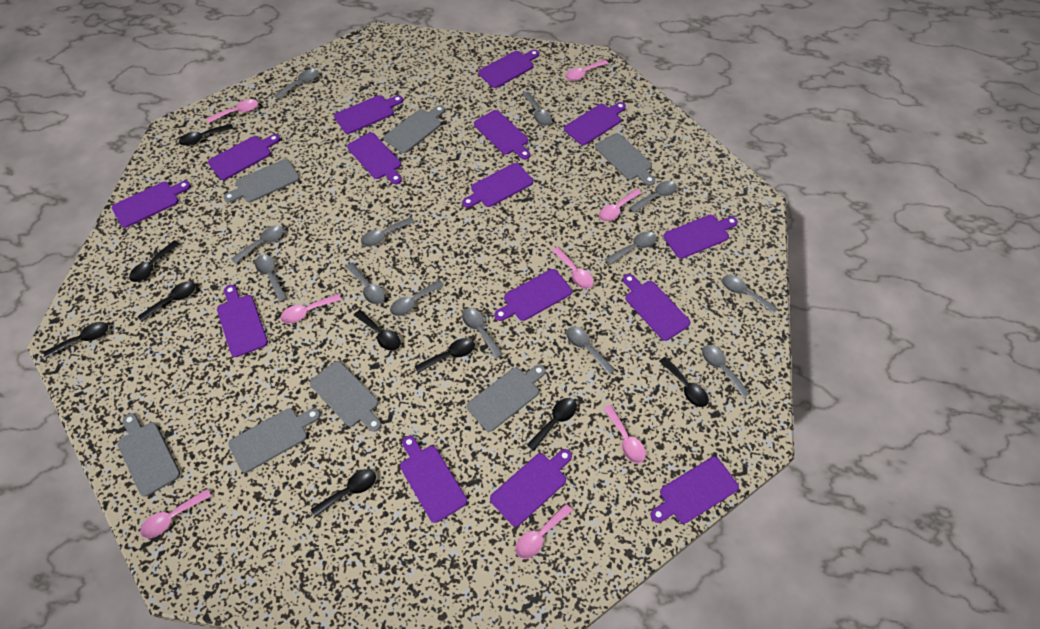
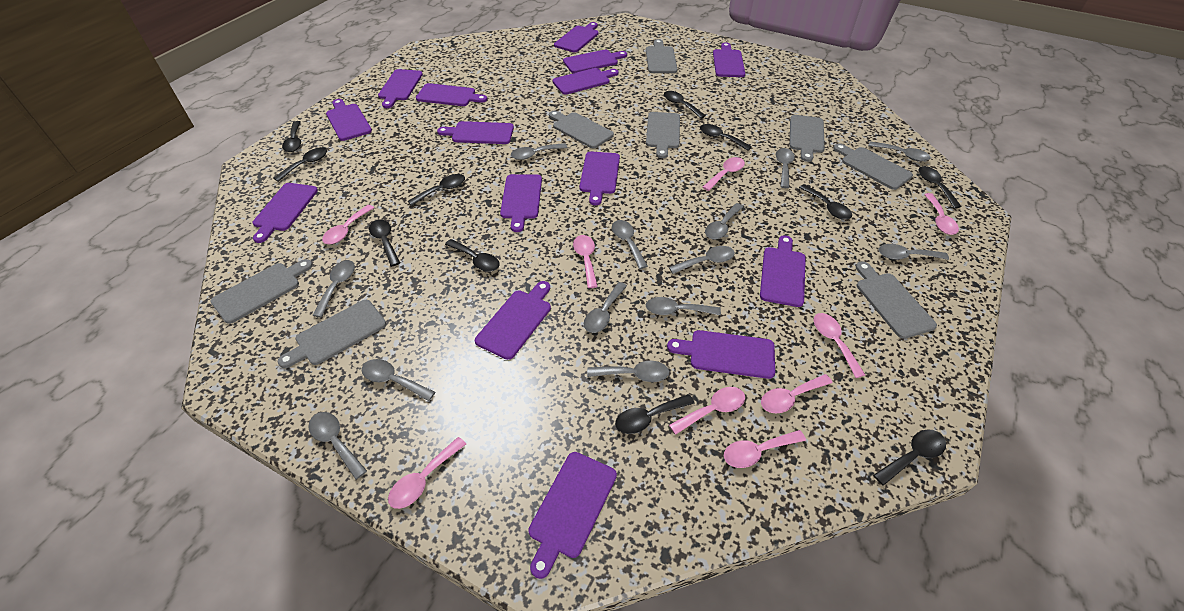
black spoon: 9 -> 11
grey cutting board: 7 -> 8
pink spoon: 8 -> 9

